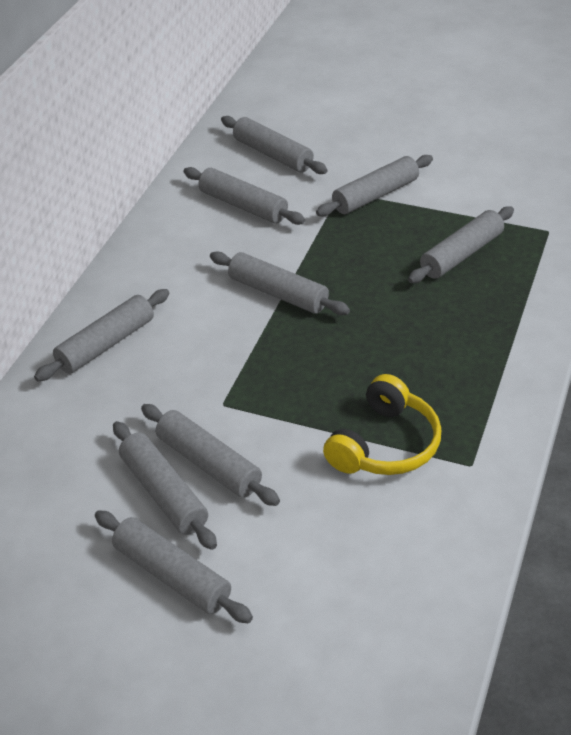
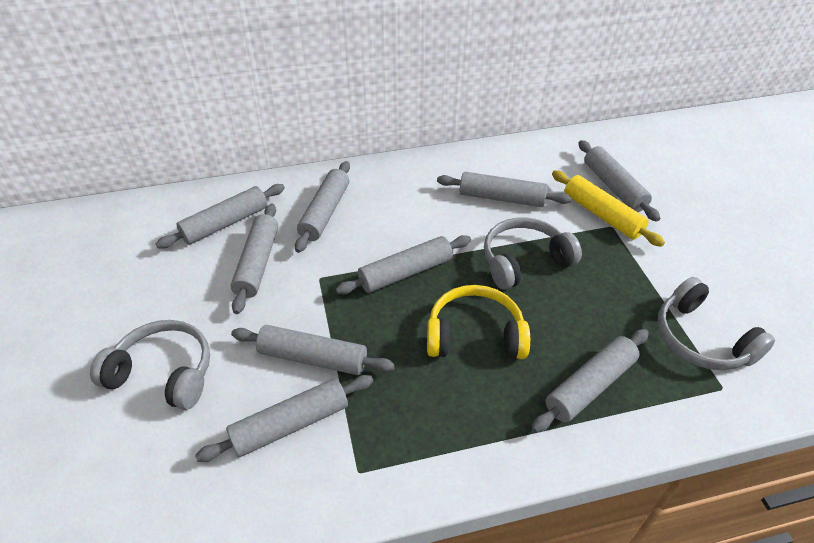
grey headphones: 0 -> 3
yellow rolling pin: 0 -> 1

